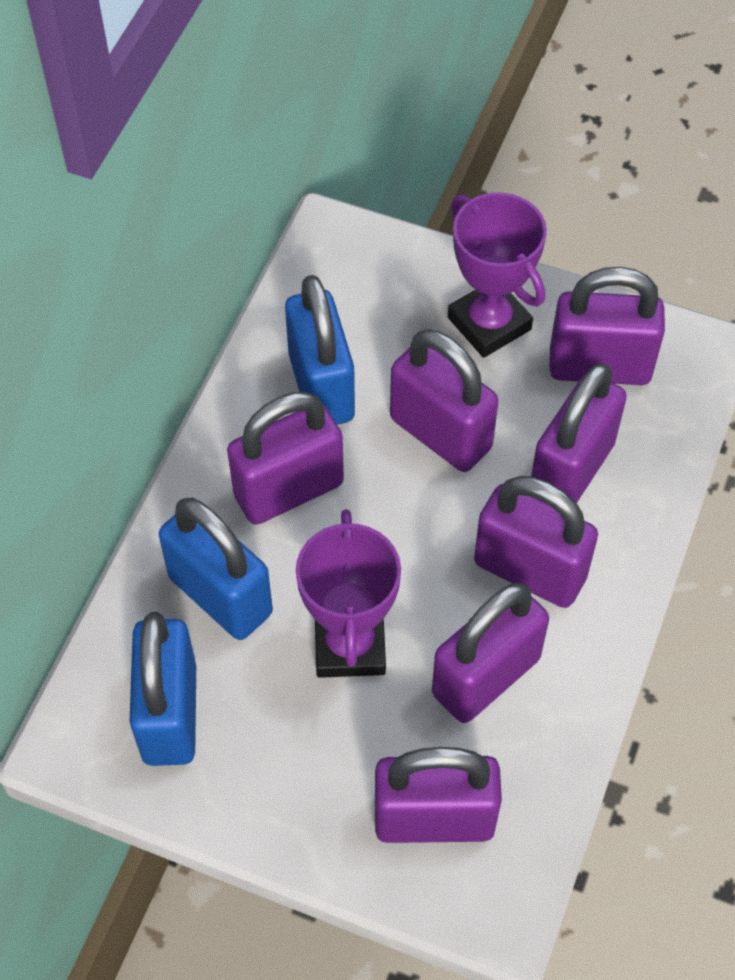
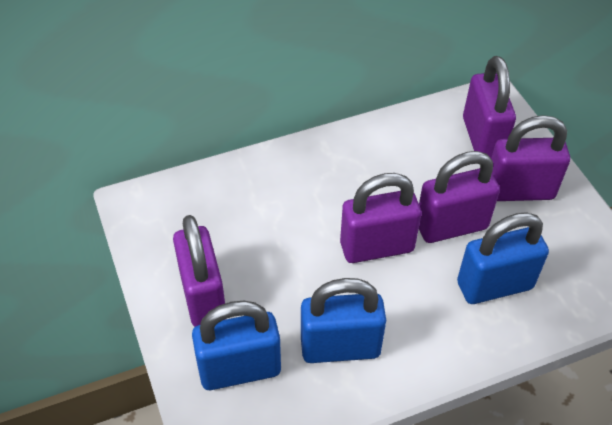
purple padlock: 7 -> 5
purple trophy: 2 -> 0

